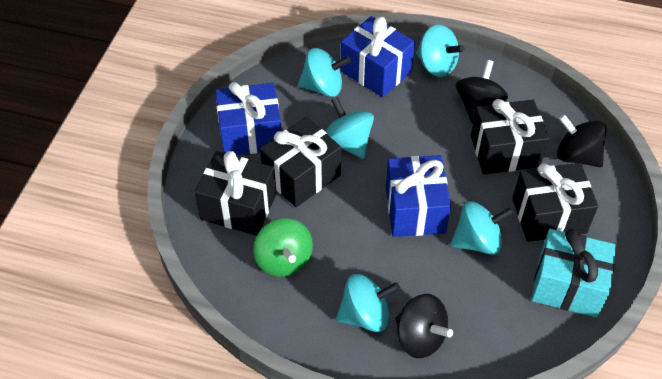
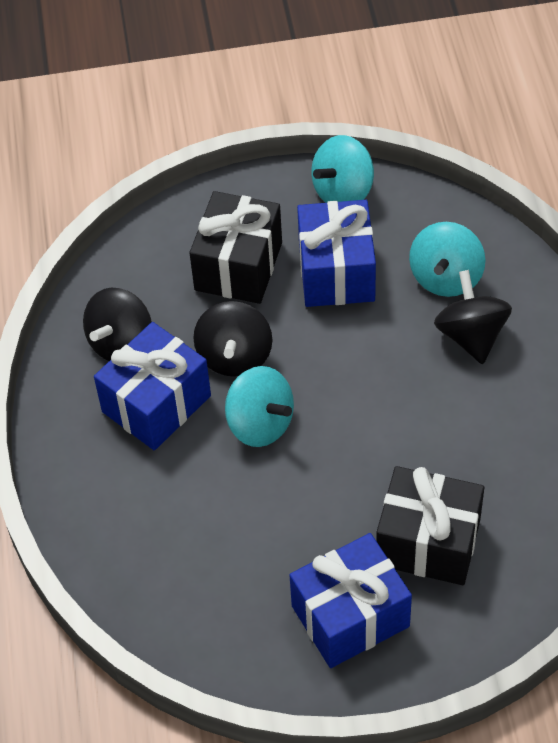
black gift: 4 -> 2
green spinning top: 1 -> 0
turquoise gift: 1 -> 0
turquoise spinning top: 5 -> 3

